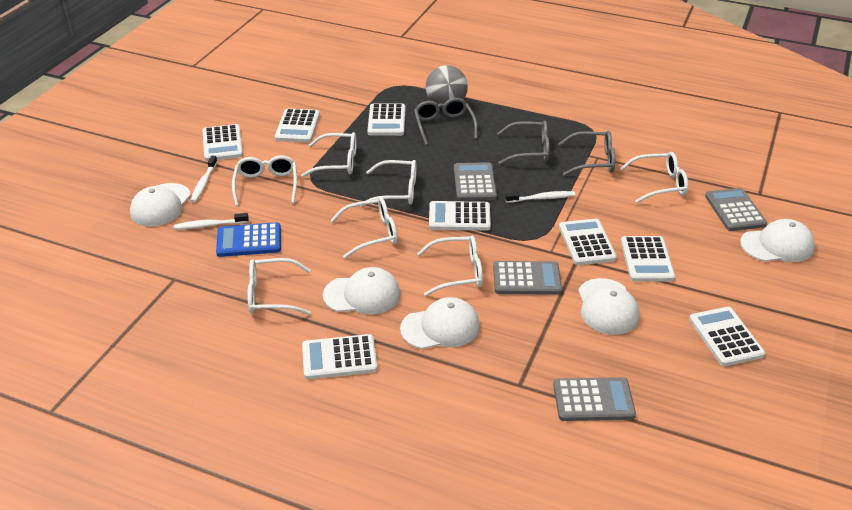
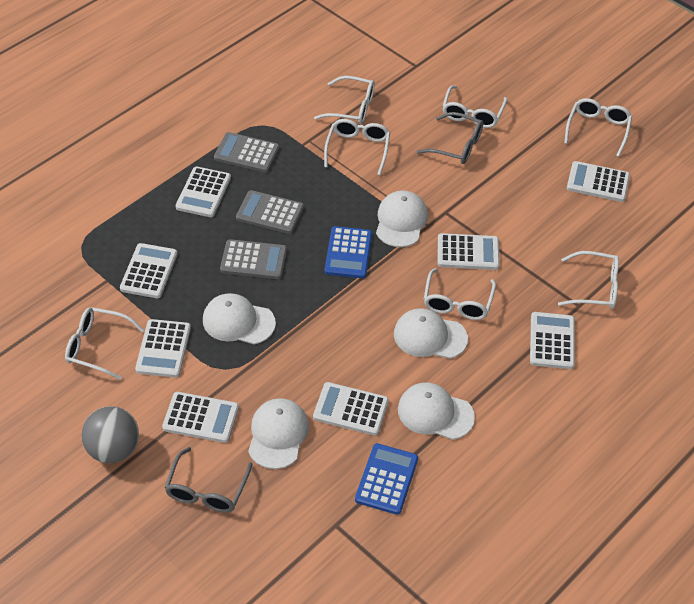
blue calculator: 1 -> 2
grey calculator: 4 -> 3
grey glasses: 3 -> 2
white toothbrush: 3 -> 0

